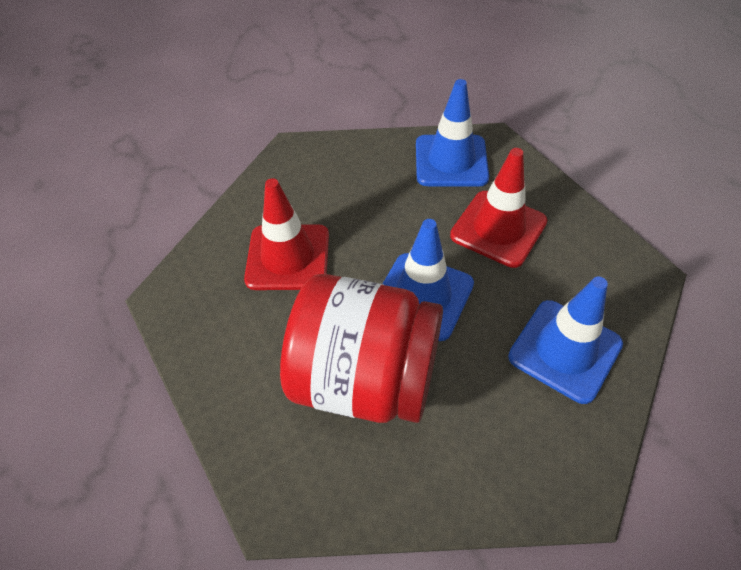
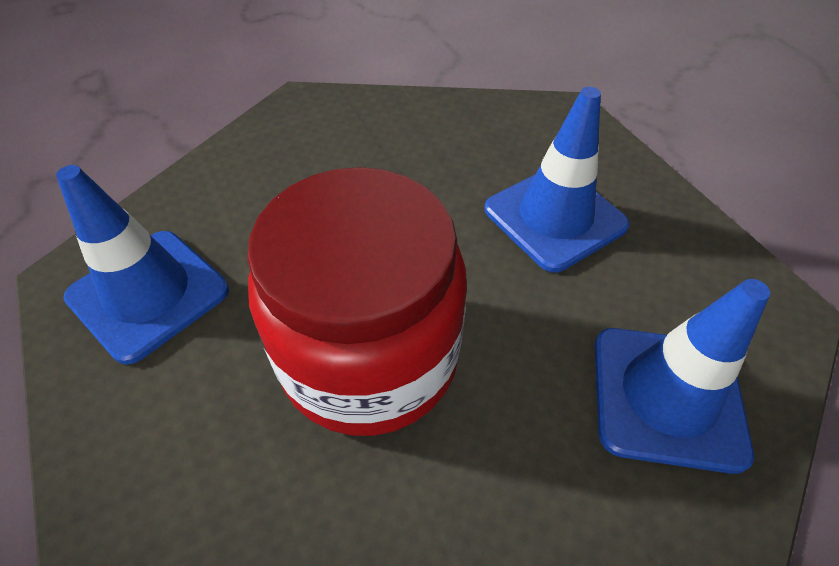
red traffic cone: 2 -> 0

